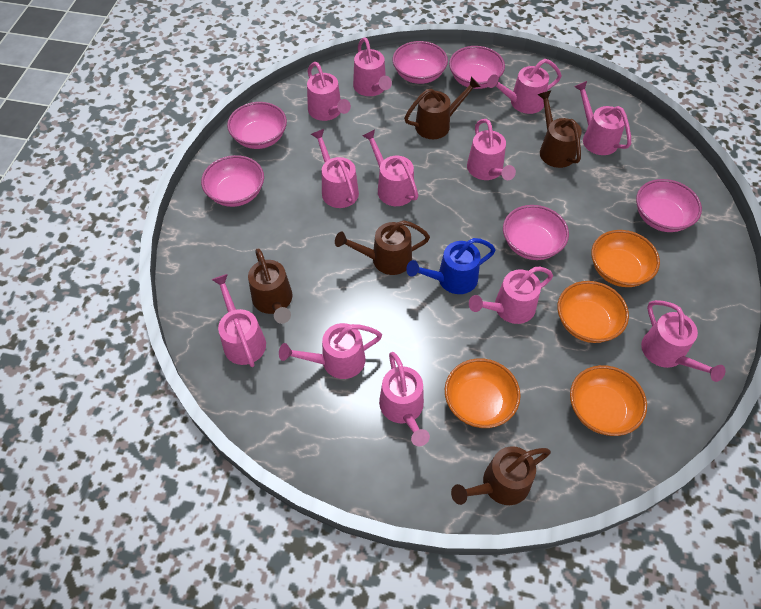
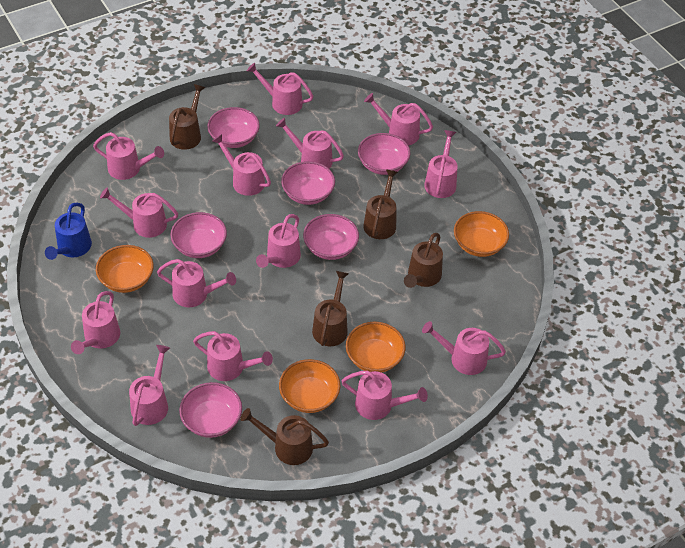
pink watering can: 12 -> 14

